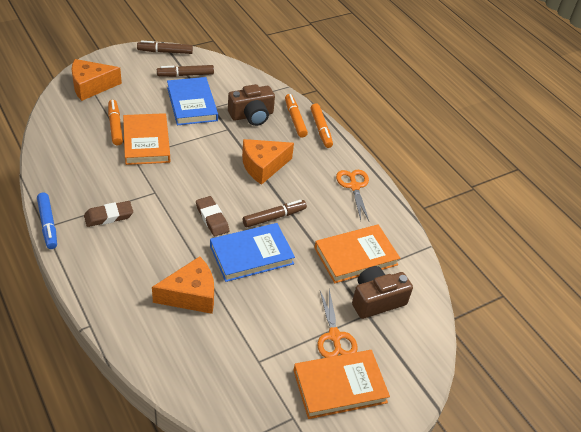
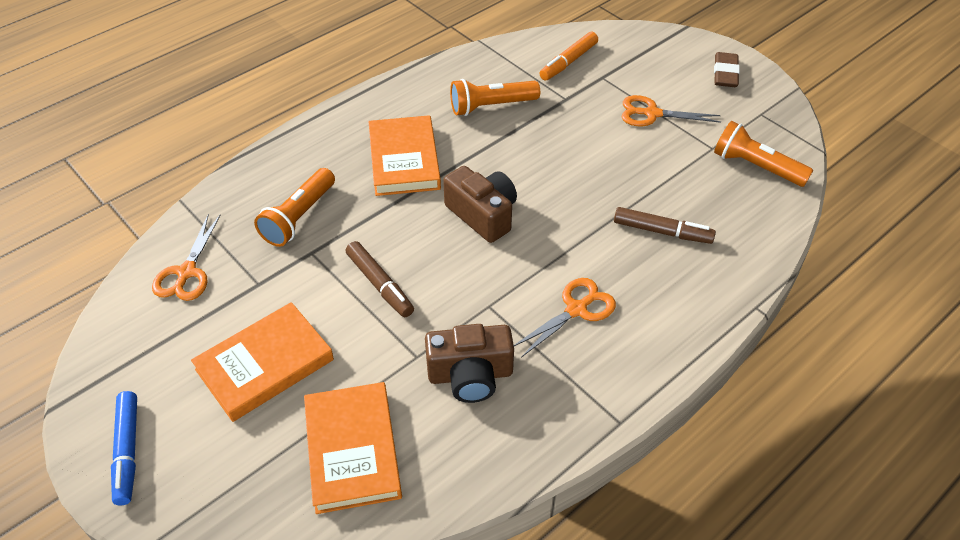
blue book: 2 -> 0
brown eraser: 2 -> 1
brown marker: 3 -> 2
orange cheese: 3 -> 0
orange flashlight: 0 -> 3
orange marker: 3 -> 1
orange scissors: 2 -> 3

